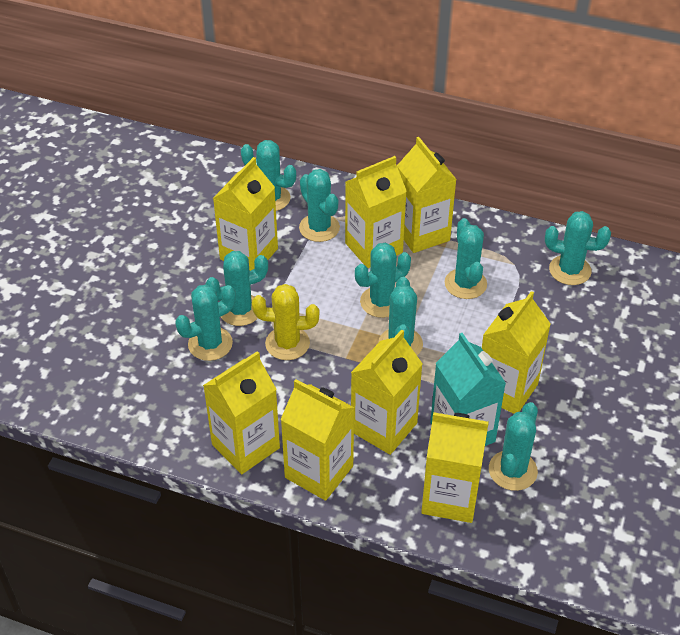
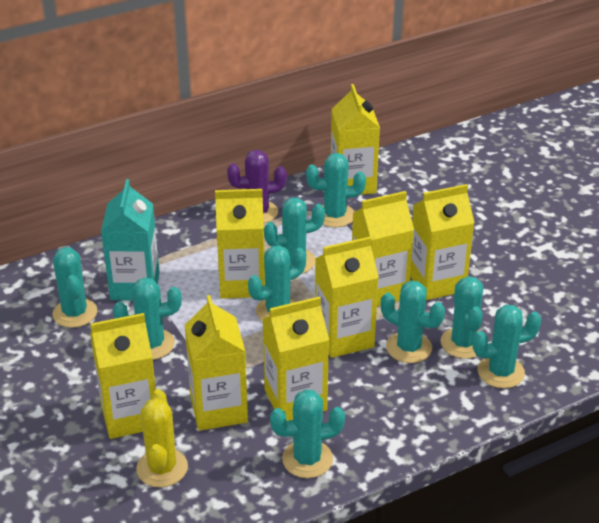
purple cactus: 0 -> 1

